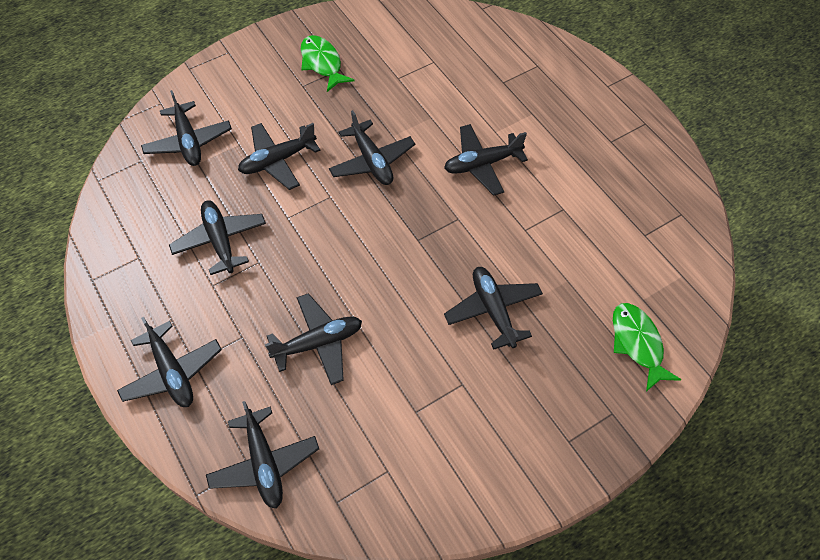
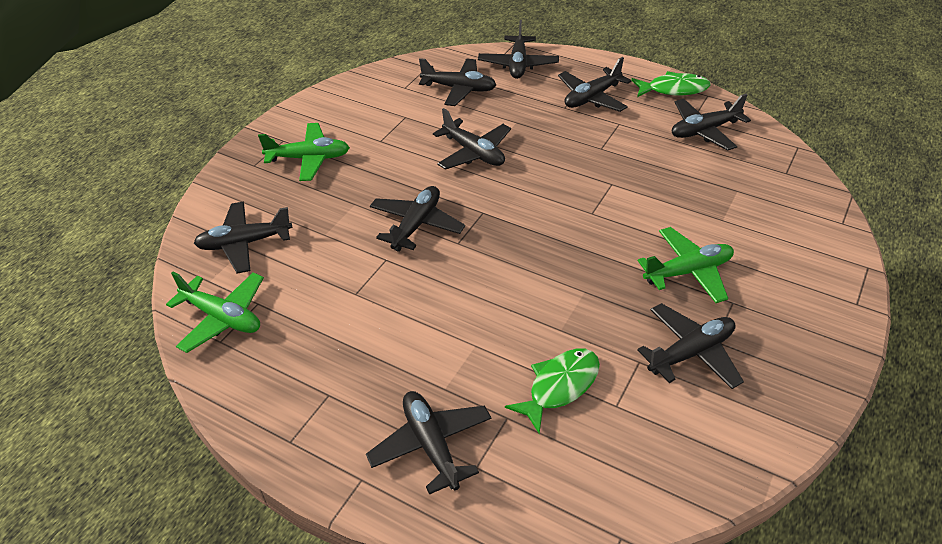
green plane: 0 -> 3

